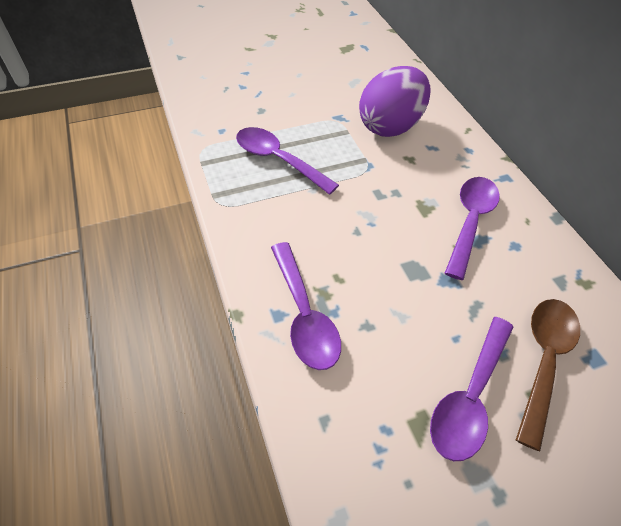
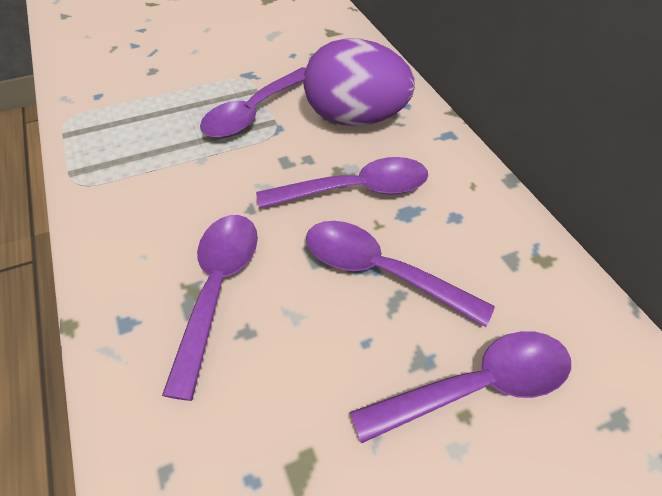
brown spoon: 1 -> 0
purple spoon: 4 -> 5

